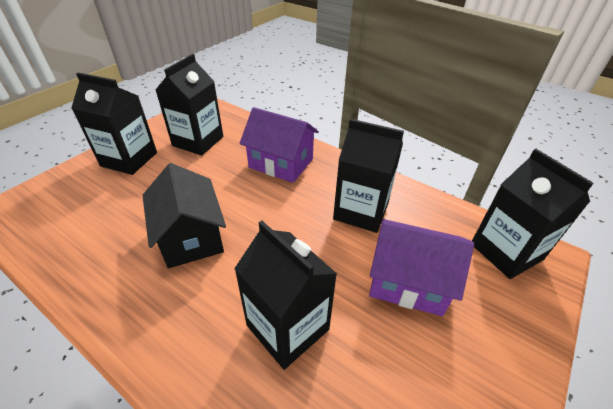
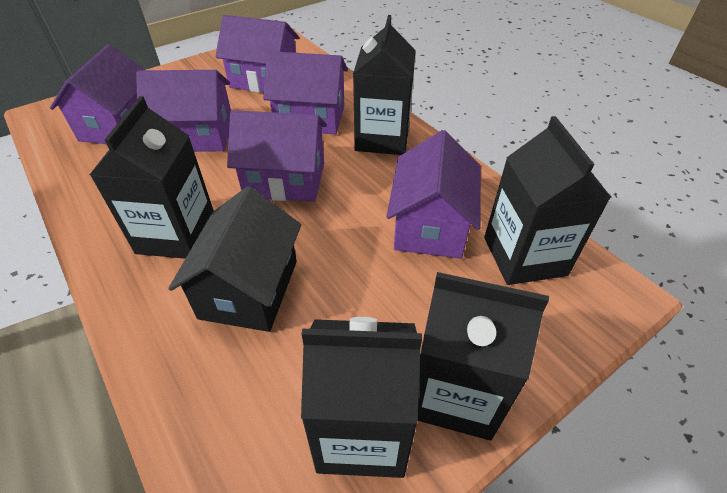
purple house: 2 -> 6

